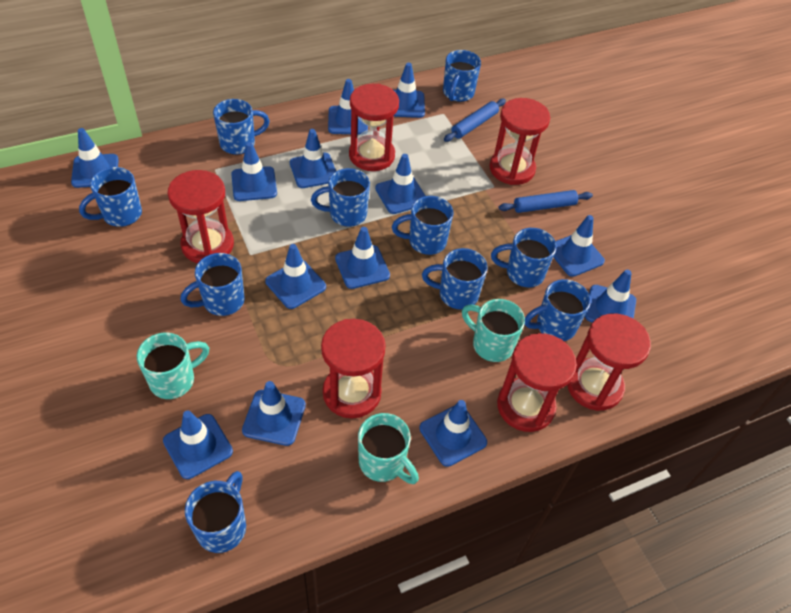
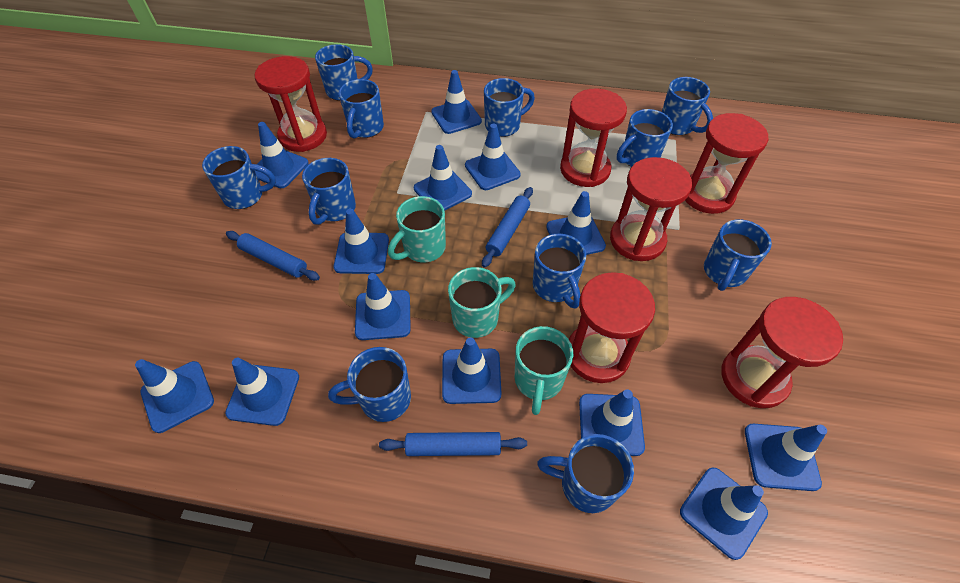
blue mug: 10 -> 11
blue rolling pin: 2 -> 3

